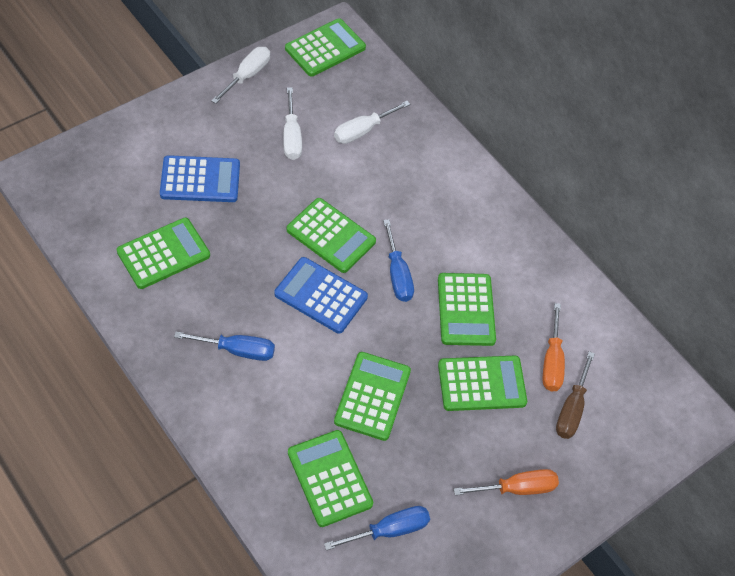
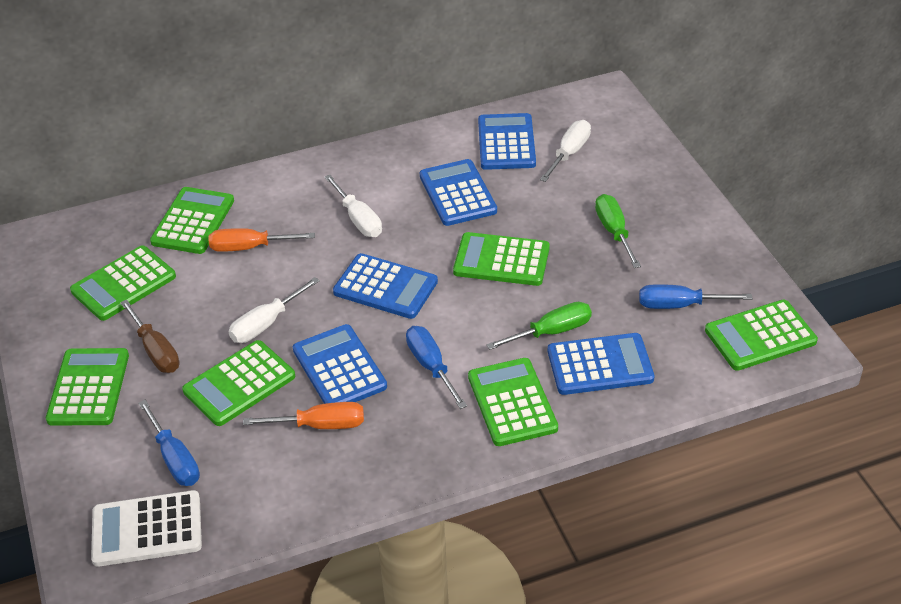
blue calculator: 2 -> 5
green screwdriver: 0 -> 2
white calculator: 0 -> 1

